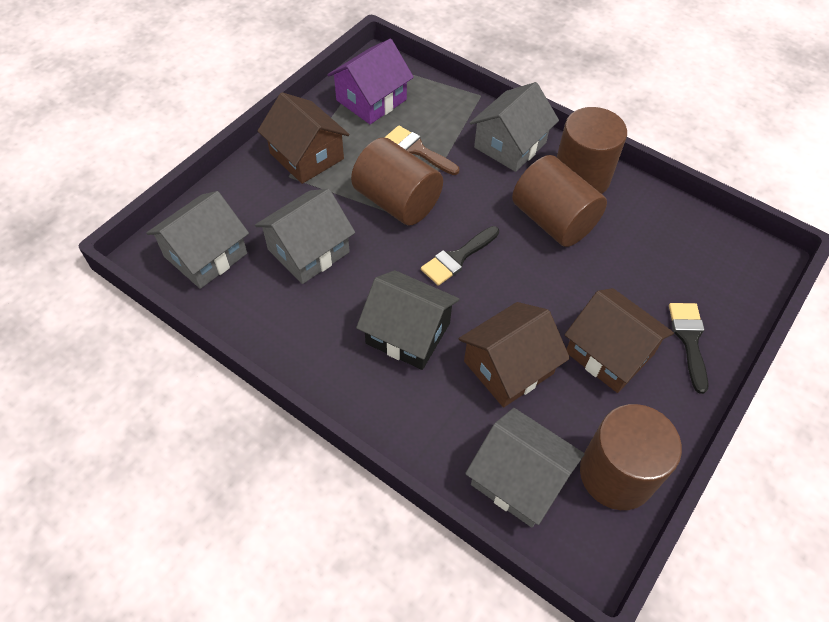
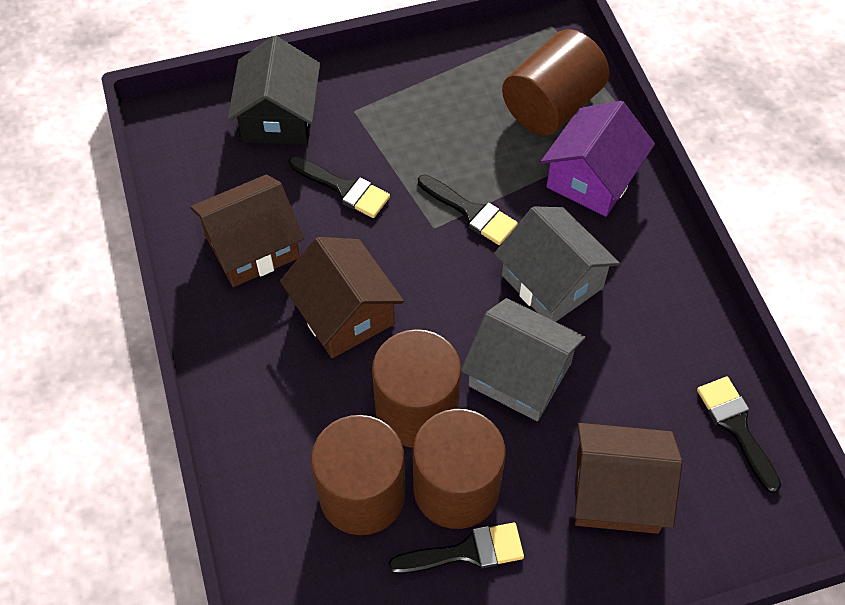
black brush: 2 -> 4
brown brush: 1 -> 0
grey house: 4 -> 2

